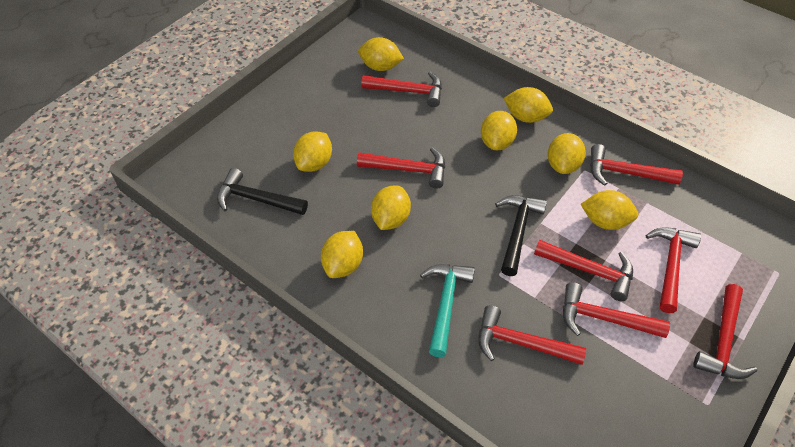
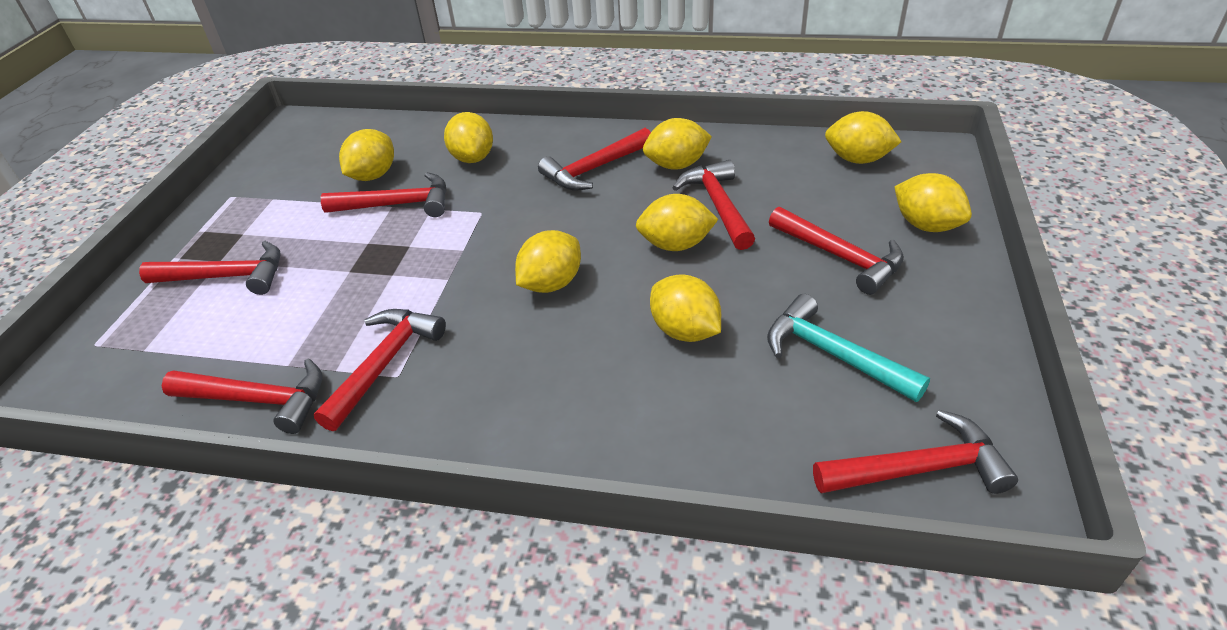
black hammer: 2 -> 0

